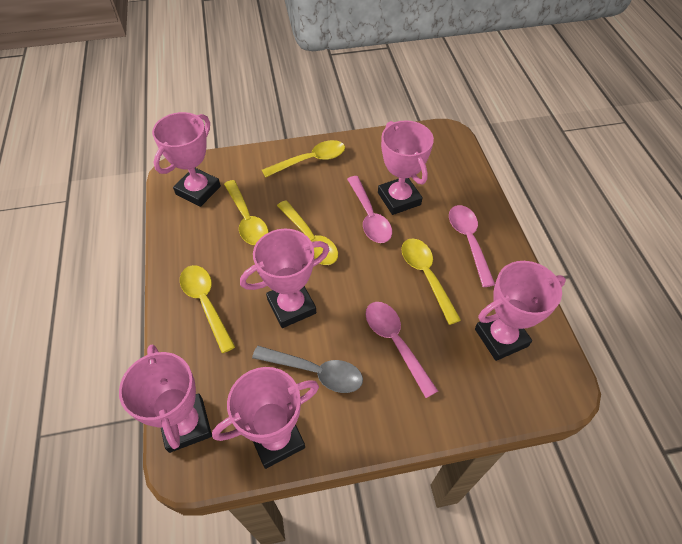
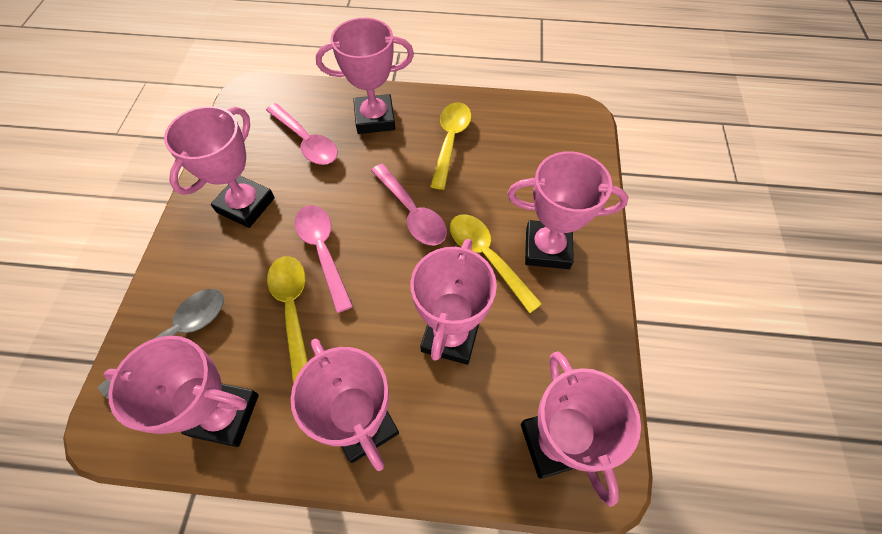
pink trophy: 6 -> 7
yellow spoon: 5 -> 3

